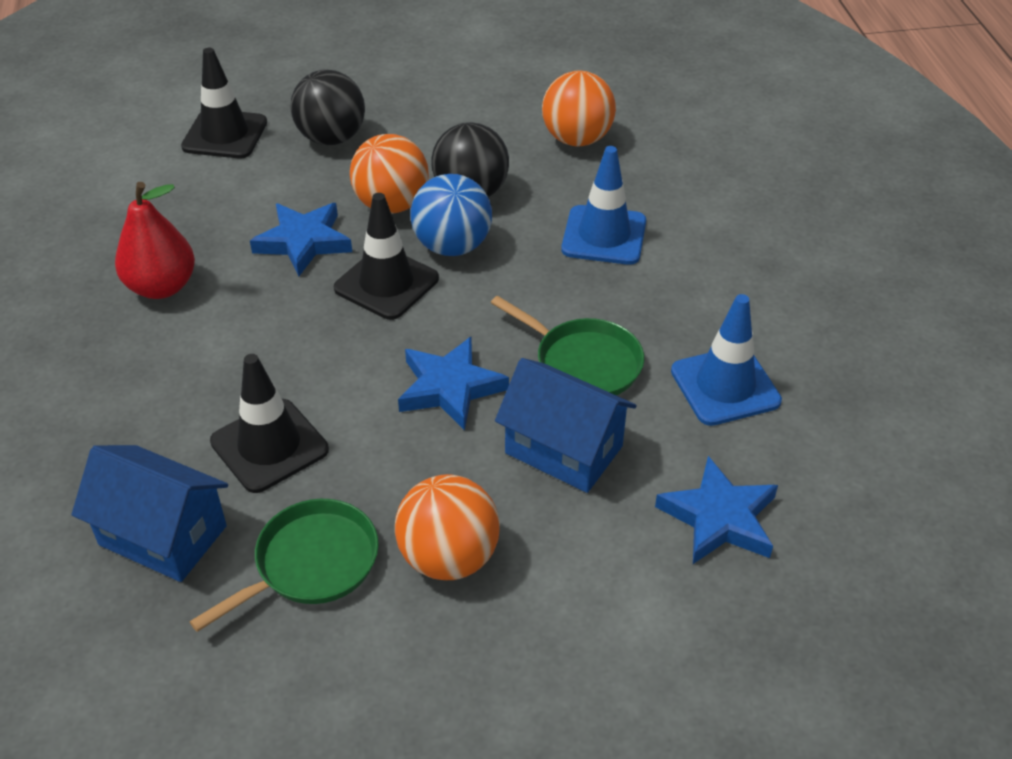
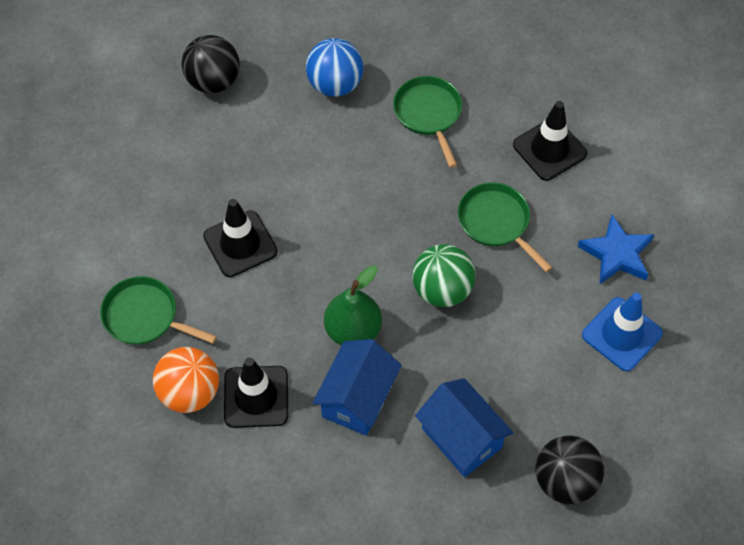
blue star: 3 -> 1
blue traffic cone: 2 -> 1
green ball: 0 -> 1
green pan: 2 -> 3
green pear: 0 -> 1
orange ball: 3 -> 1
red pear: 1 -> 0

